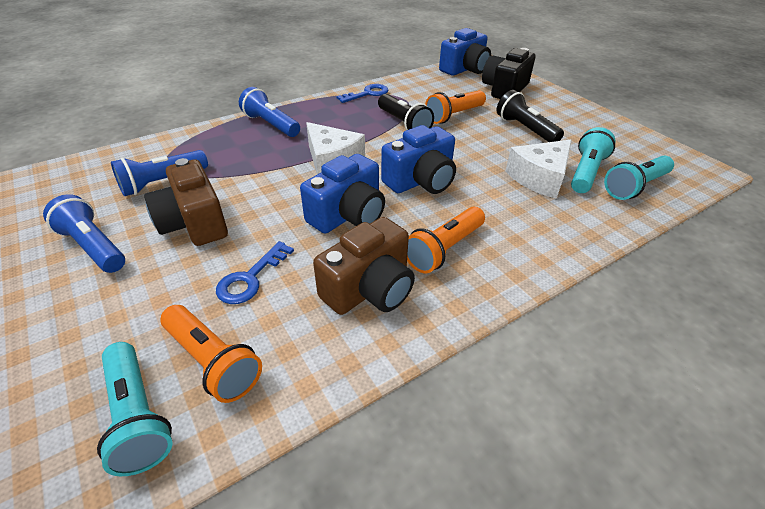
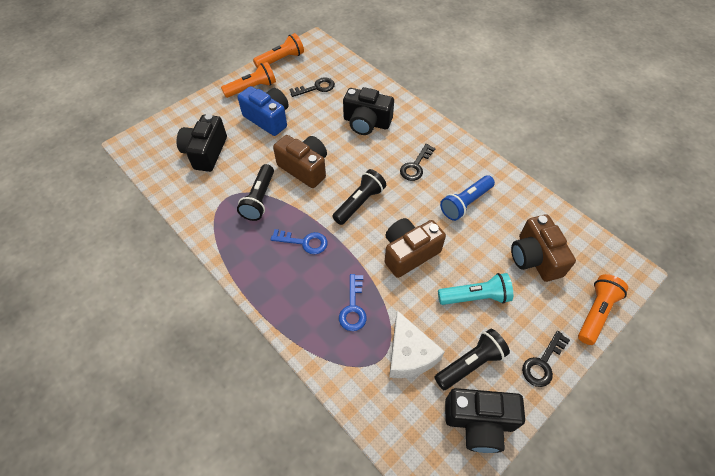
black camera: 1 -> 3
black flashlight: 2 -> 3
black key: 0 -> 3
blue camera: 3 -> 1
blue flashlight: 3 -> 1
brown camera: 2 -> 3
turquoise flashlight: 3 -> 1
white cheese: 2 -> 1

